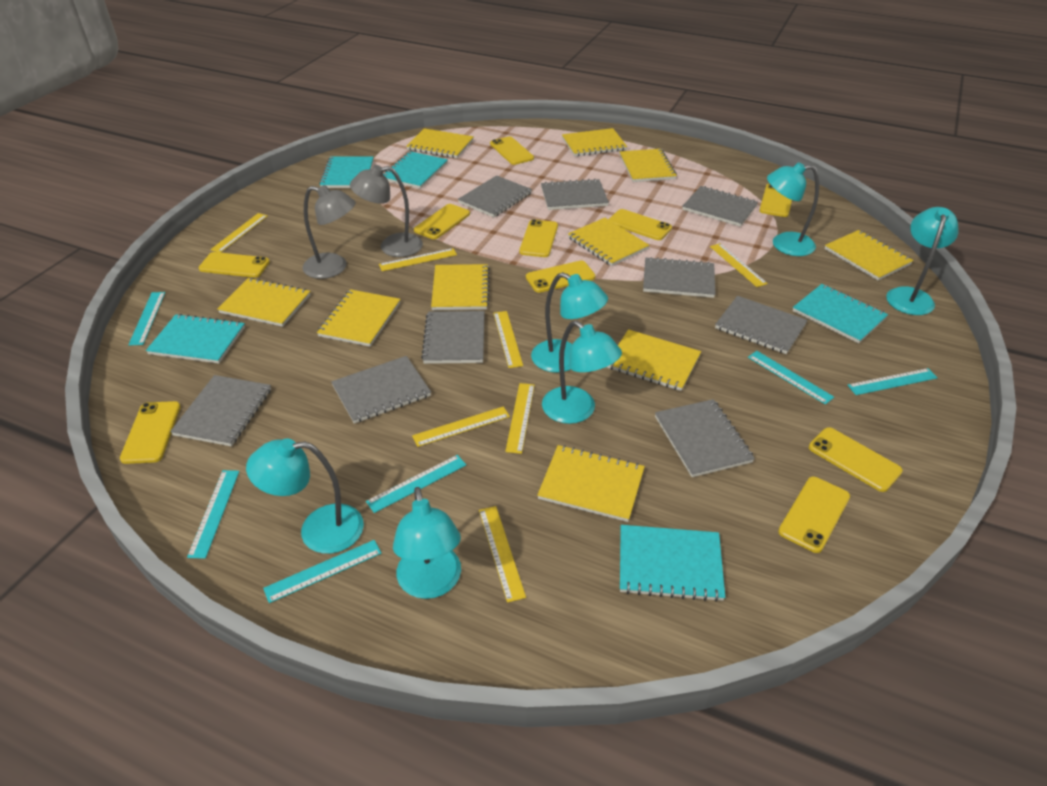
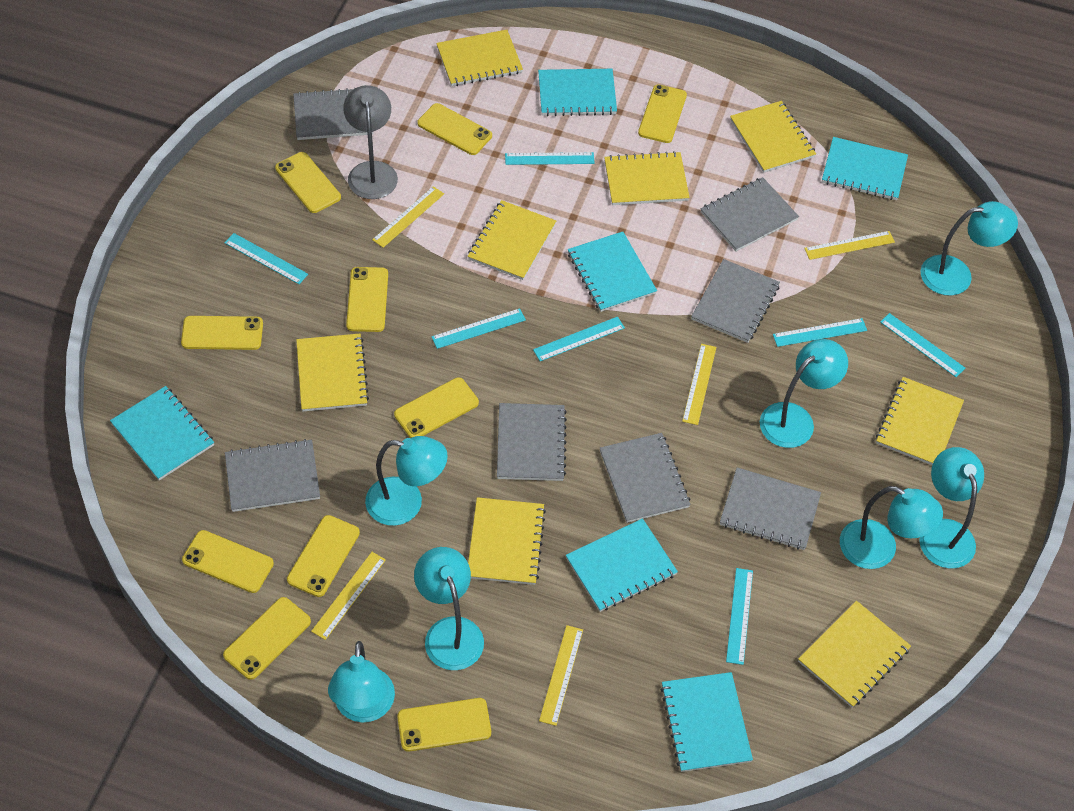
grey lamp: 2 -> 1
grey notebook: 9 -> 7
turquoise lamp: 6 -> 7
turquoise notebook: 5 -> 6
turquoise ruler: 6 -> 7
yellow notebook: 10 -> 8
yellow ruler: 7 -> 5

